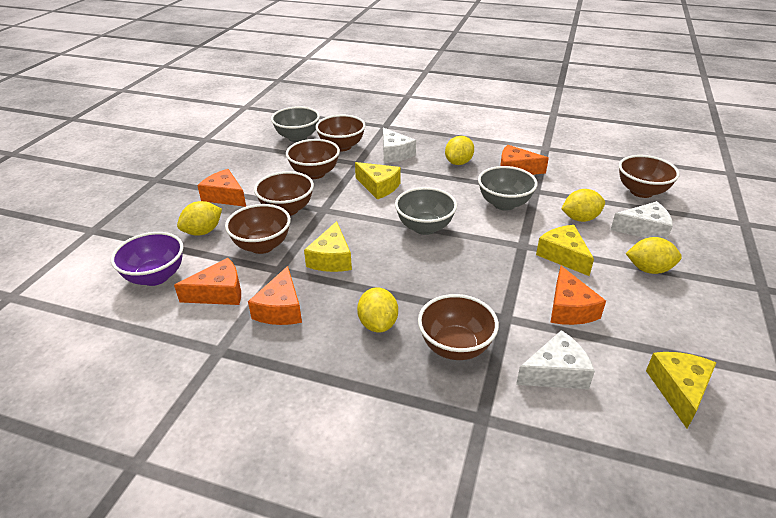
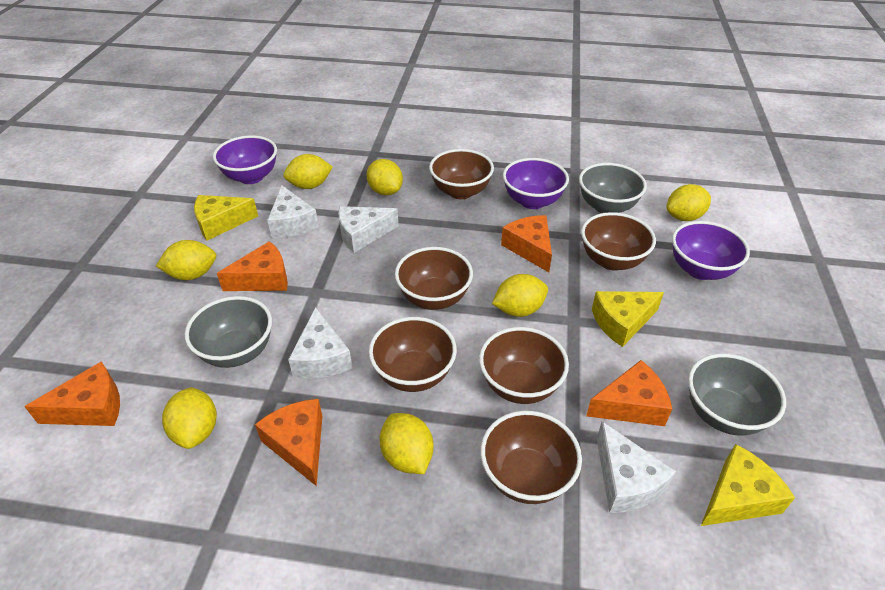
purple bowl: 1 -> 3
white cheese: 3 -> 4
yellow cheese: 4 -> 3
yellow lemon: 5 -> 7

